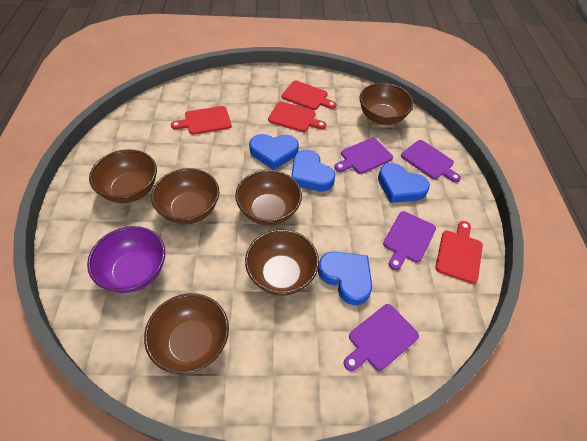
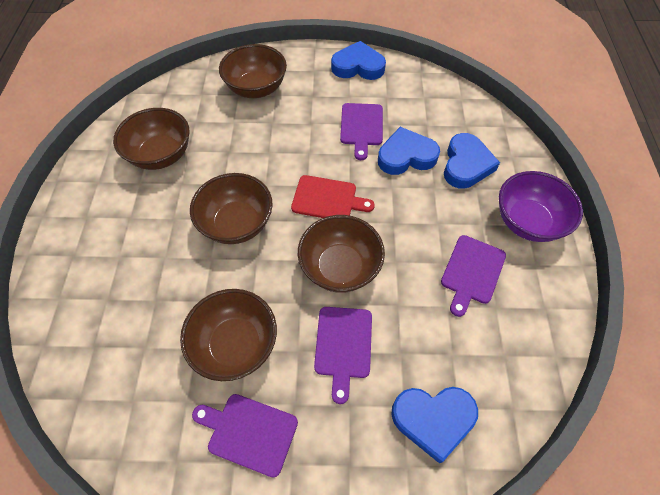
brown bowl: 6 -> 5
red cutting board: 4 -> 1

